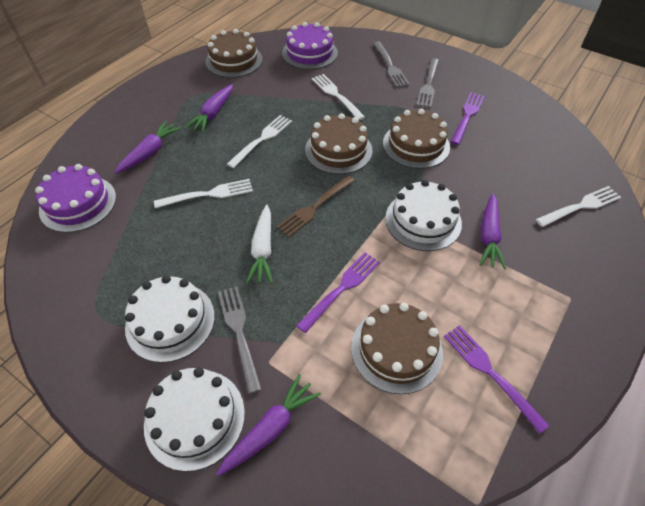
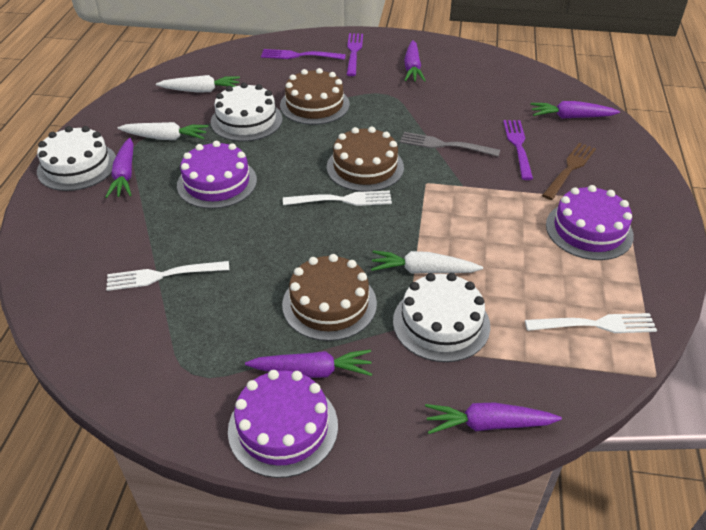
brown cake: 4 -> 3
grey fork: 3 -> 1
purple cake: 2 -> 3
purple carrot: 4 -> 5
white carrot: 1 -> 3
white fork: 4 -> 3

